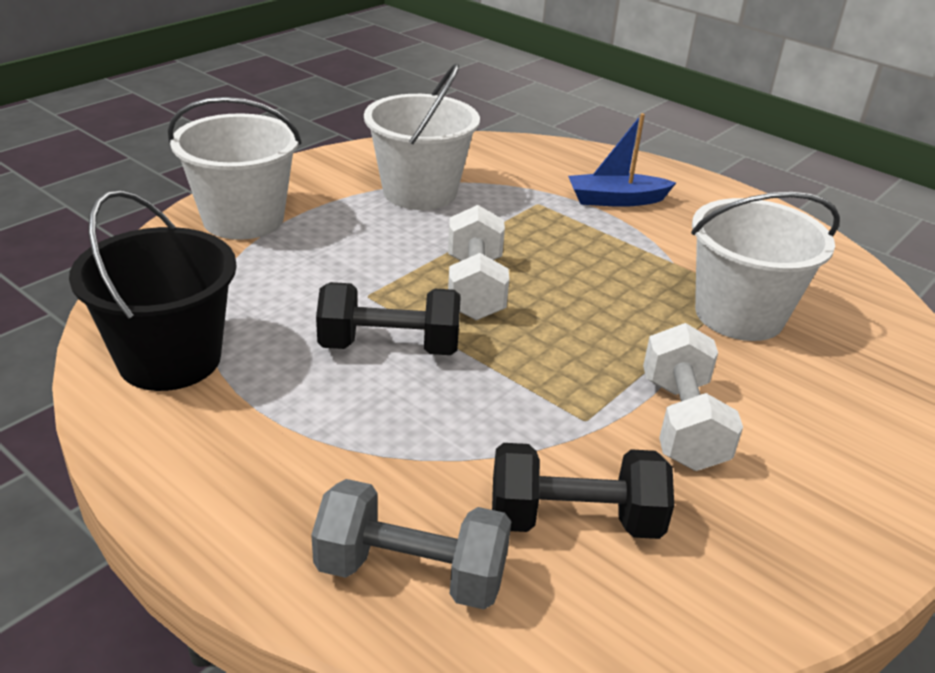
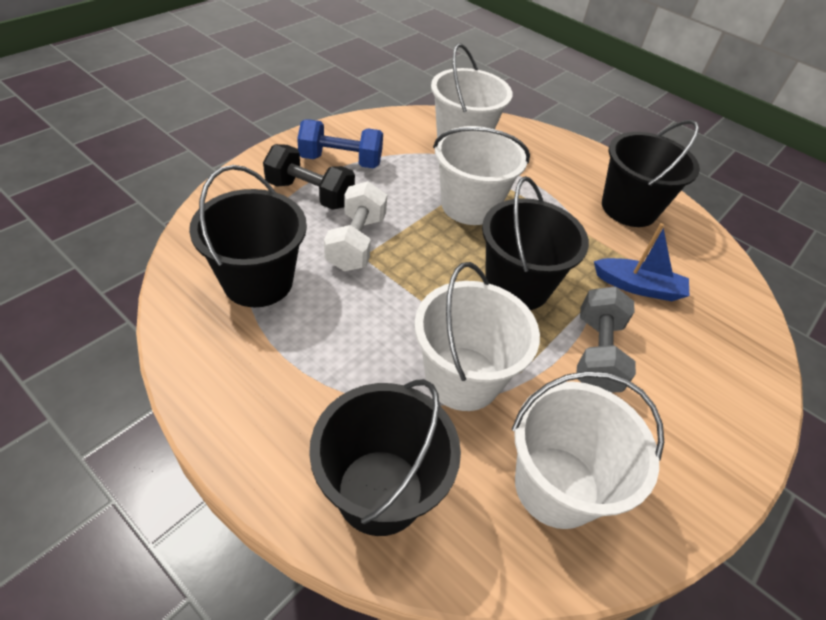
black bucket: 1 -> 4
black dumbbell: 2 -> 1
blue dumbbell: 0 -> 1
white bucket: 3 -> 4
white dumbbell: 2 -> 1

